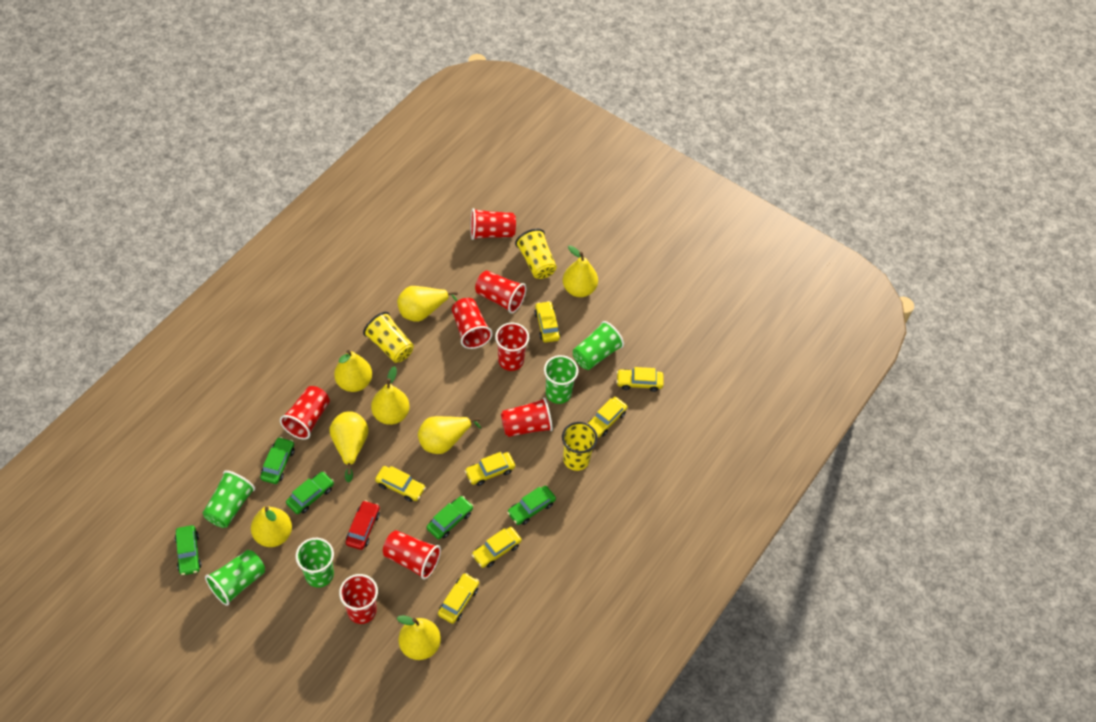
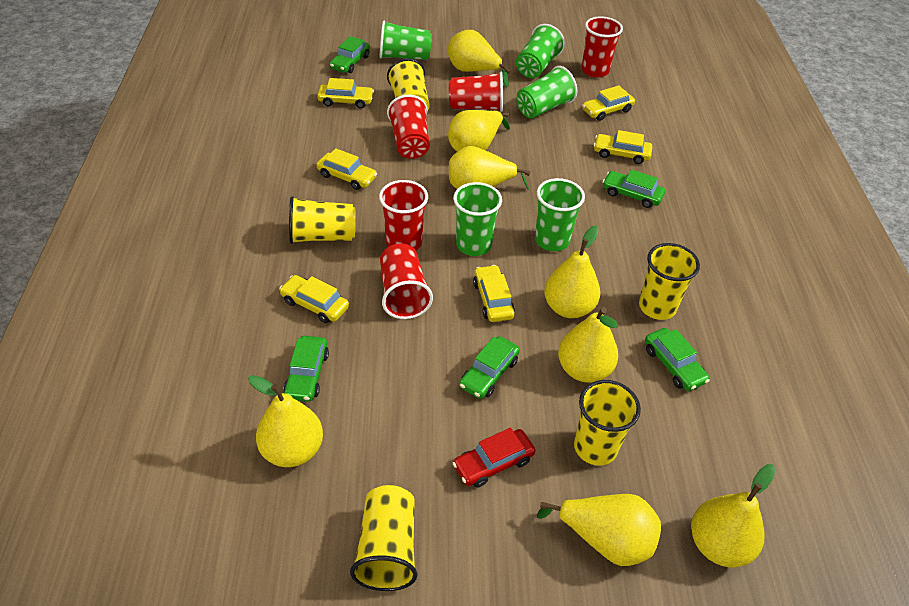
red cup: 8 -> 5
yellow car: 7 -> 6
yellow cup: 3 -> 5

